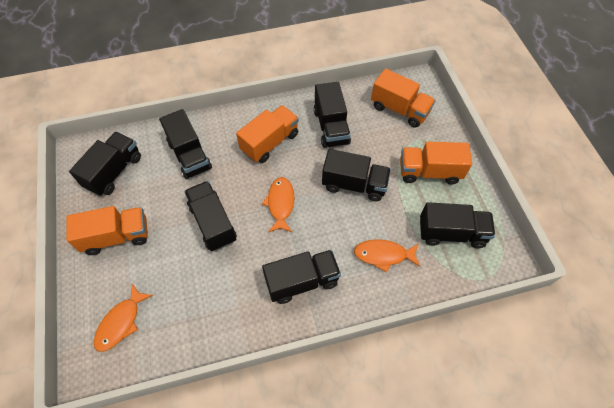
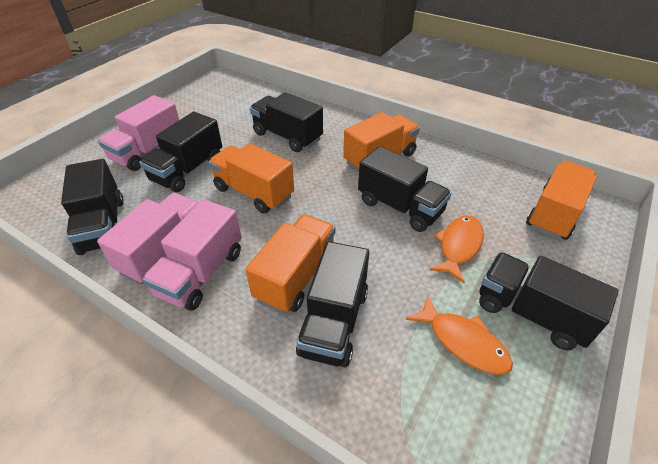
black truck: 7 -> 6
orange fish: 3 -> 2
pink truck: 0 -> 3

